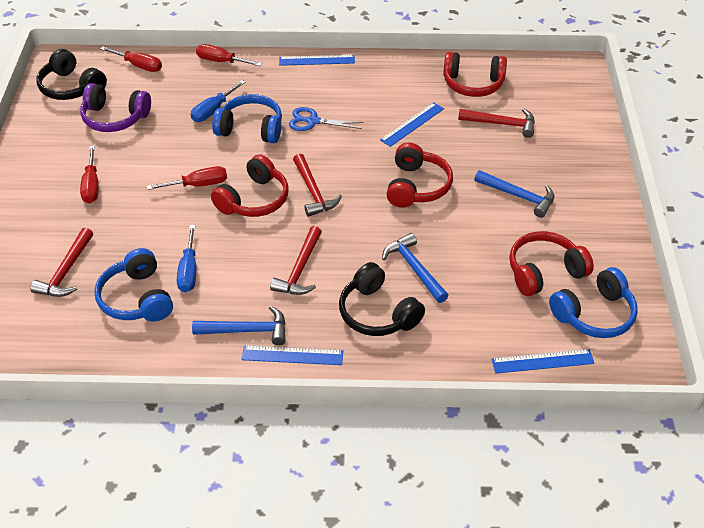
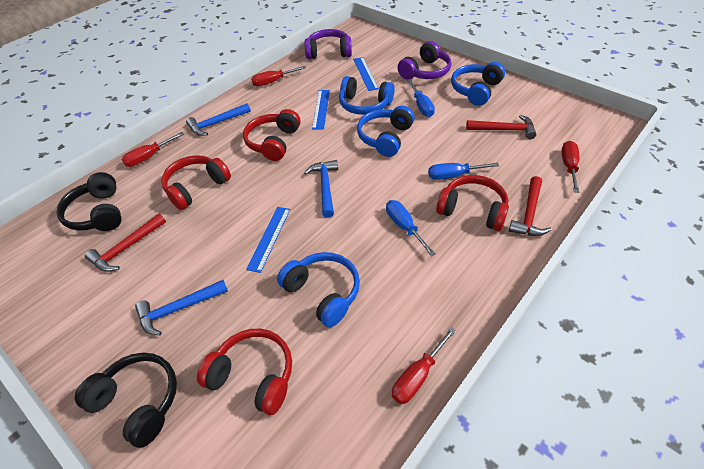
blue headphones: 3 -> 4
blue ruler: 4 -> 3
blue scissors: 1 -> 0
blue screwdriver: 2 -> 3
purple headphones: 1 -> 2
red hammer: 4 -> 3

